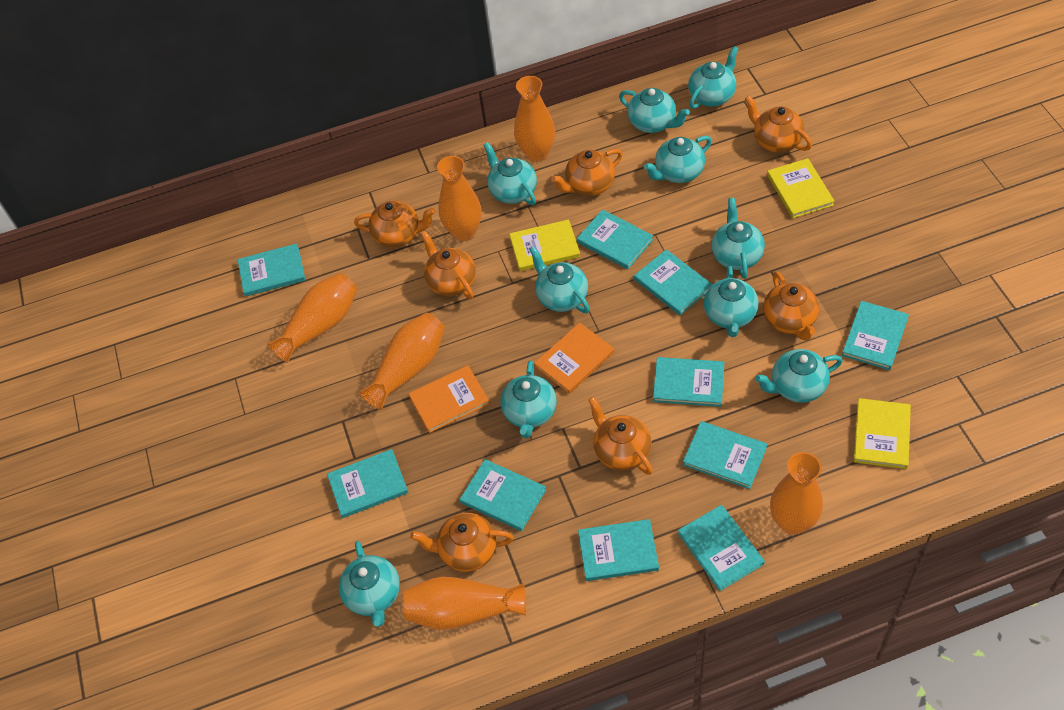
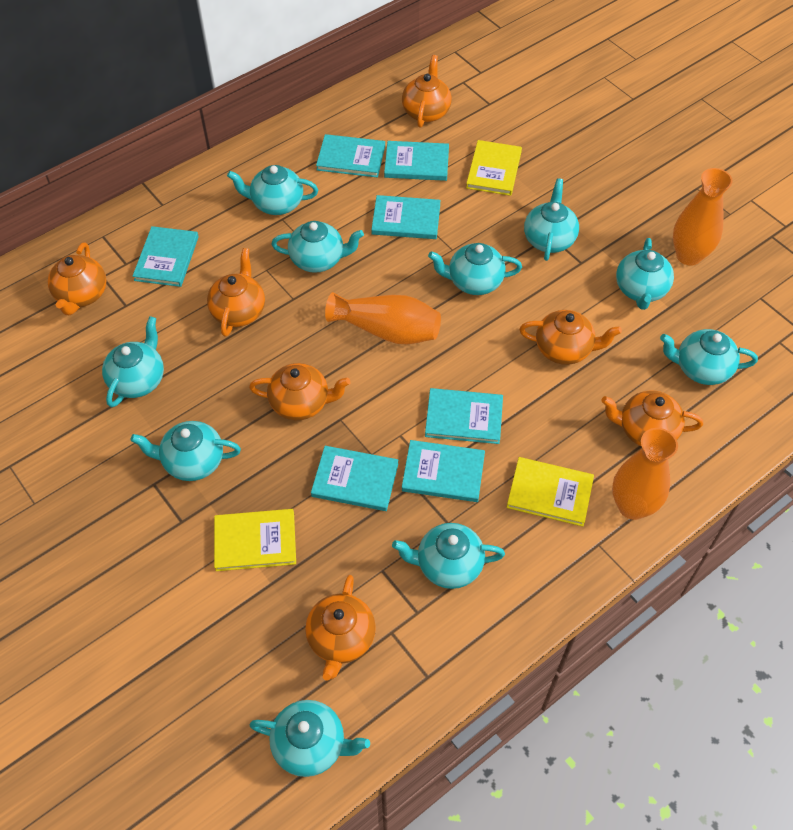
orange book: 2 -> 0
orange vase: 6 -> 3
turquoise book: 10 -> 7

